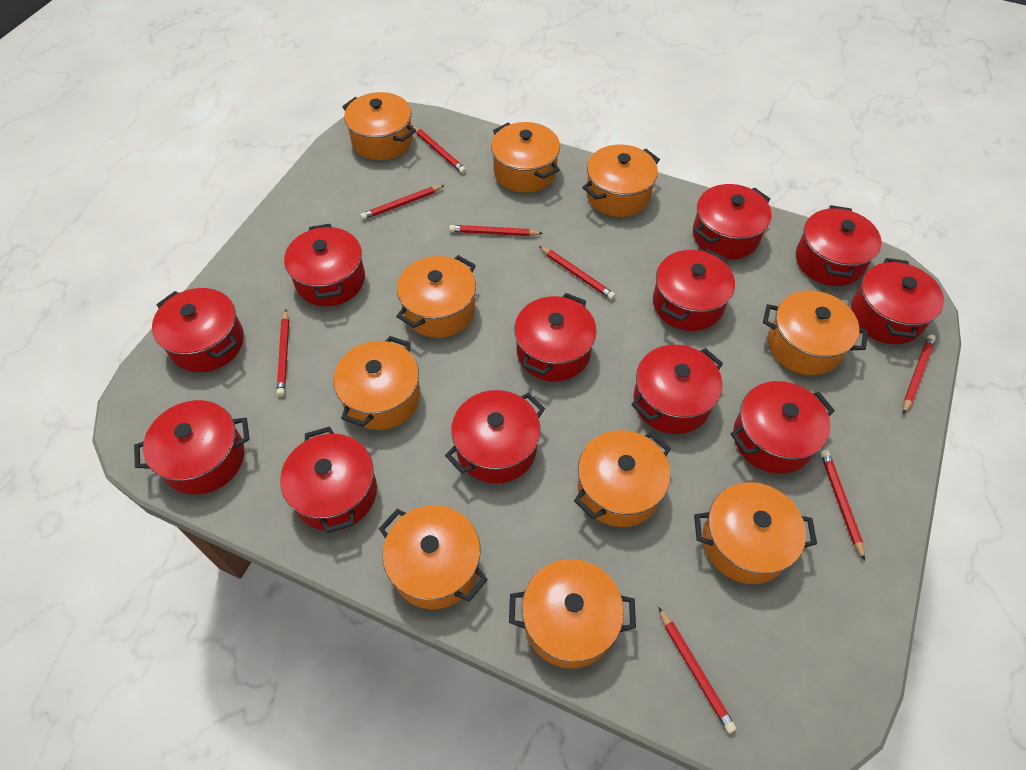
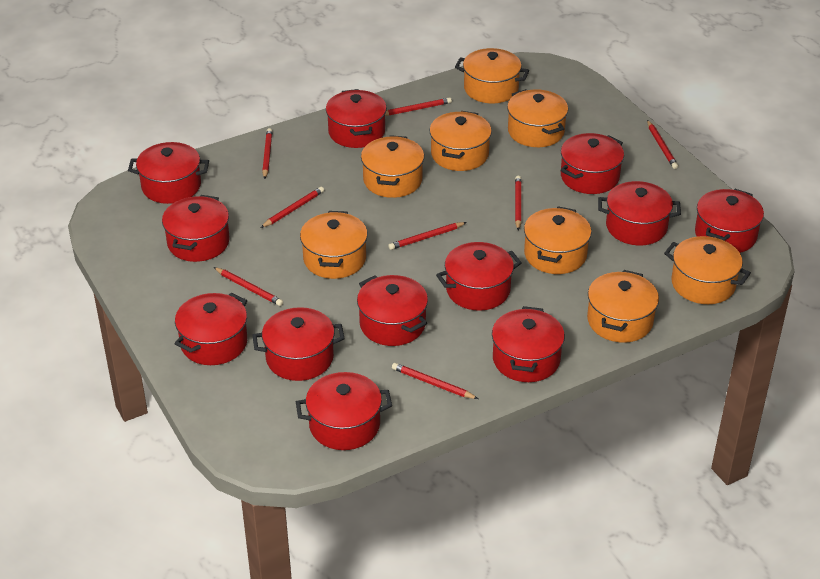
orange pot: 10 -> 8

